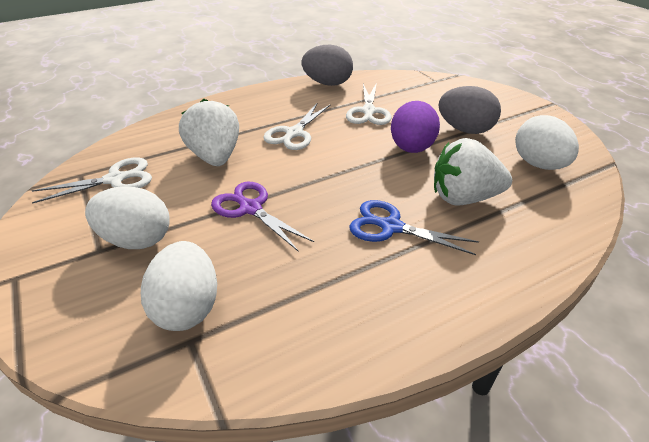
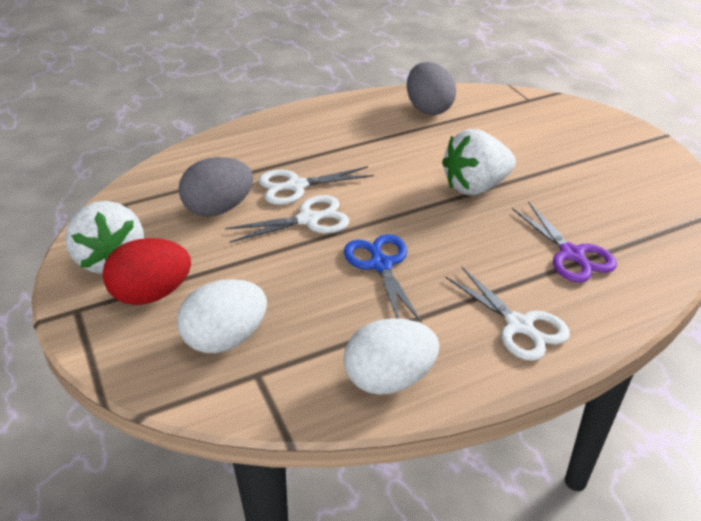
purple egg: 1 -> 0
red egg: 0 -> 1
white egg: 3 -> 2

